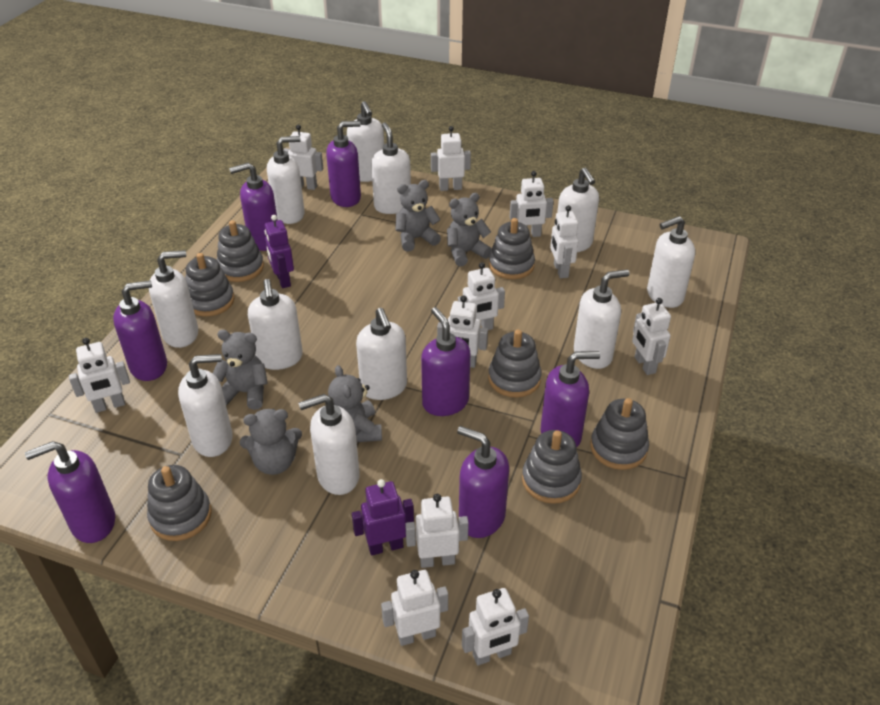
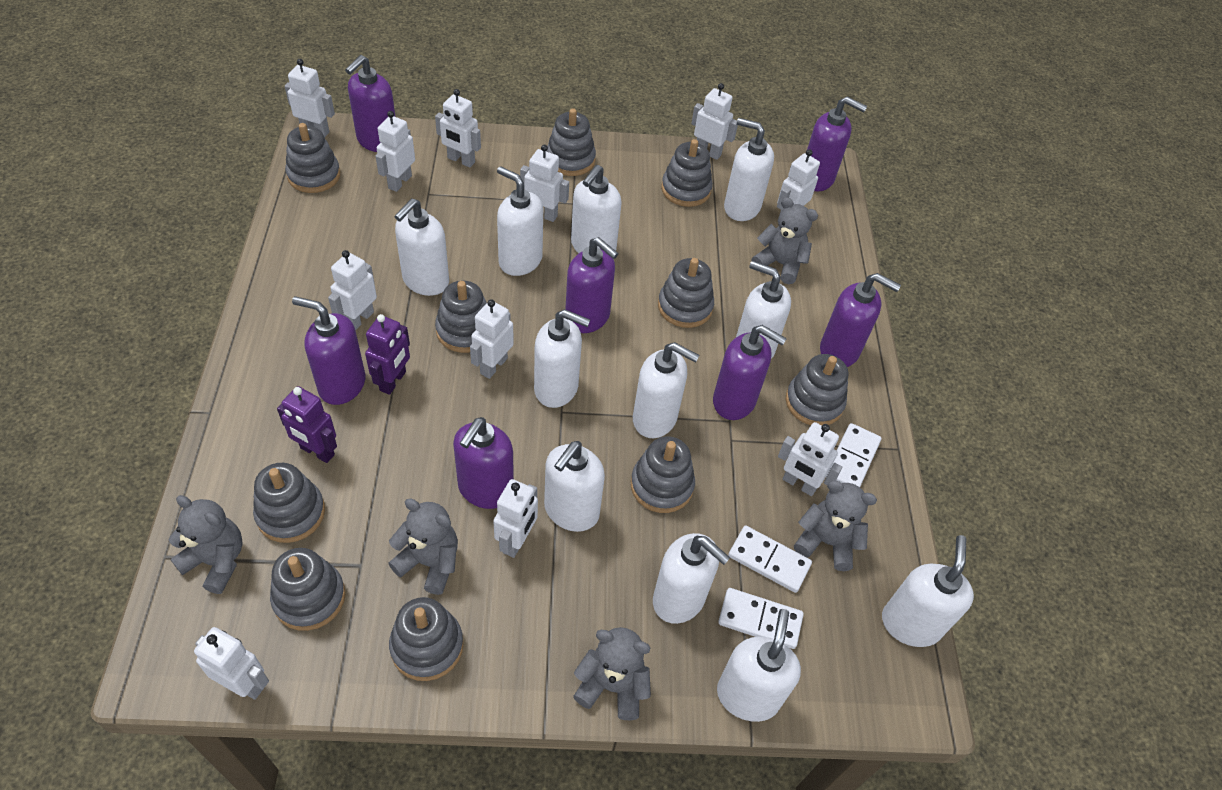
grey stacking toy: 7 -> 10
white domino: 0 -> 3

